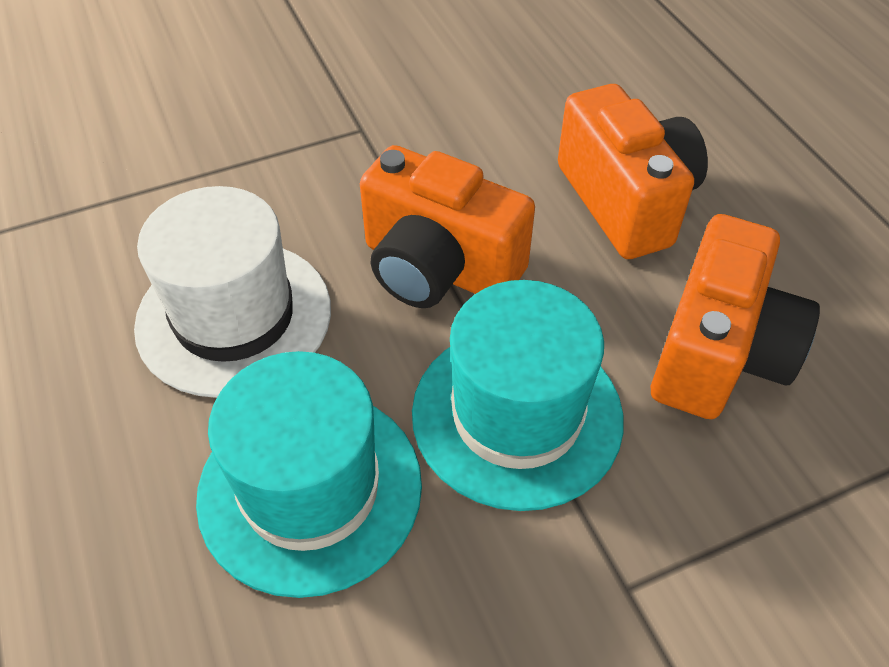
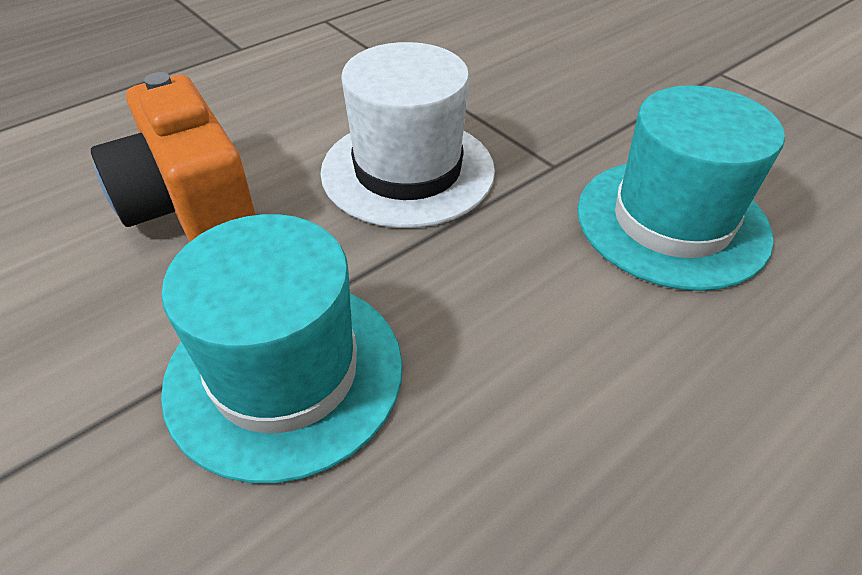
orange camera: 3 -> 1

